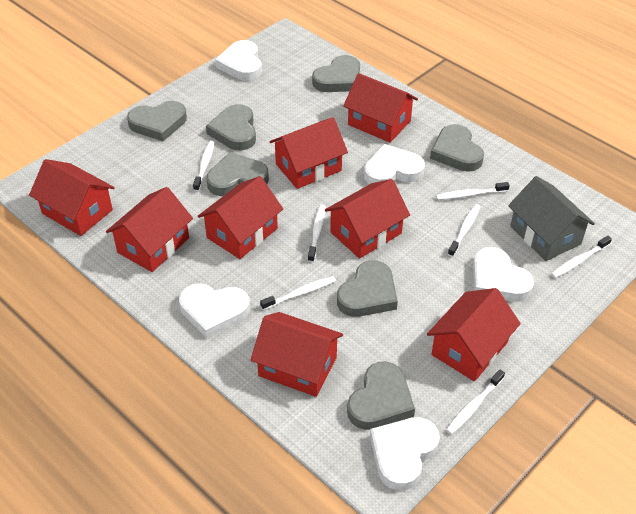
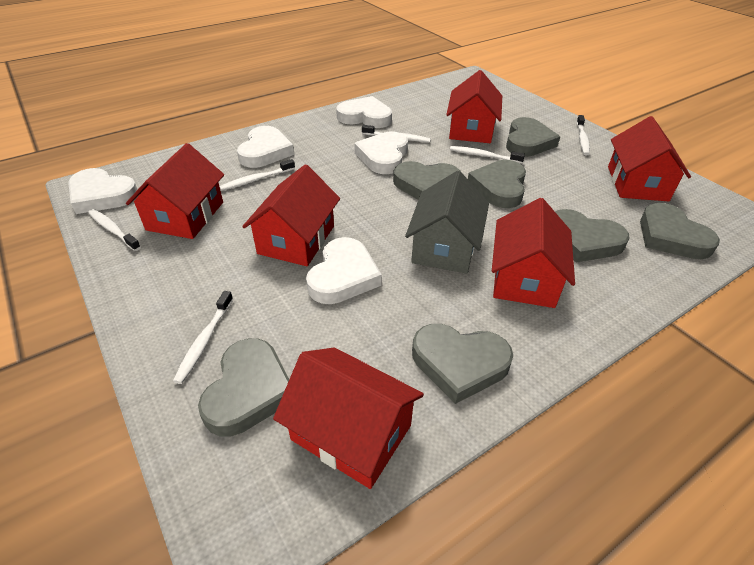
red house: 8 -> 6
white toothbrush: 7 -> 6

